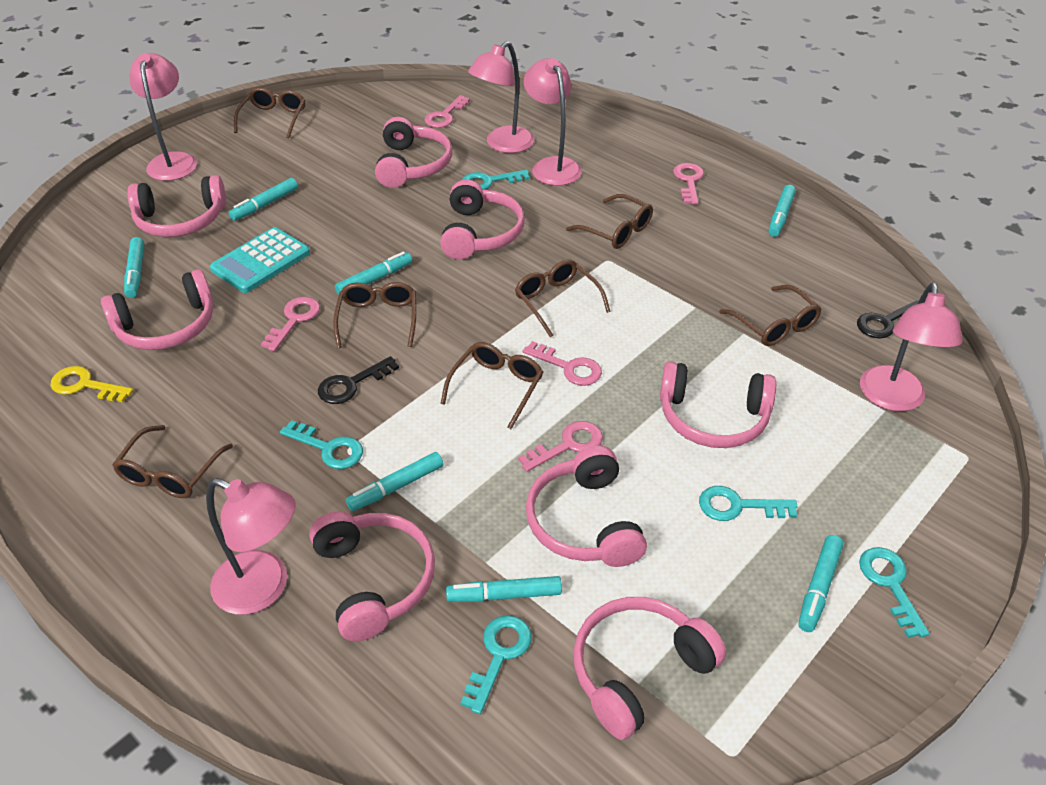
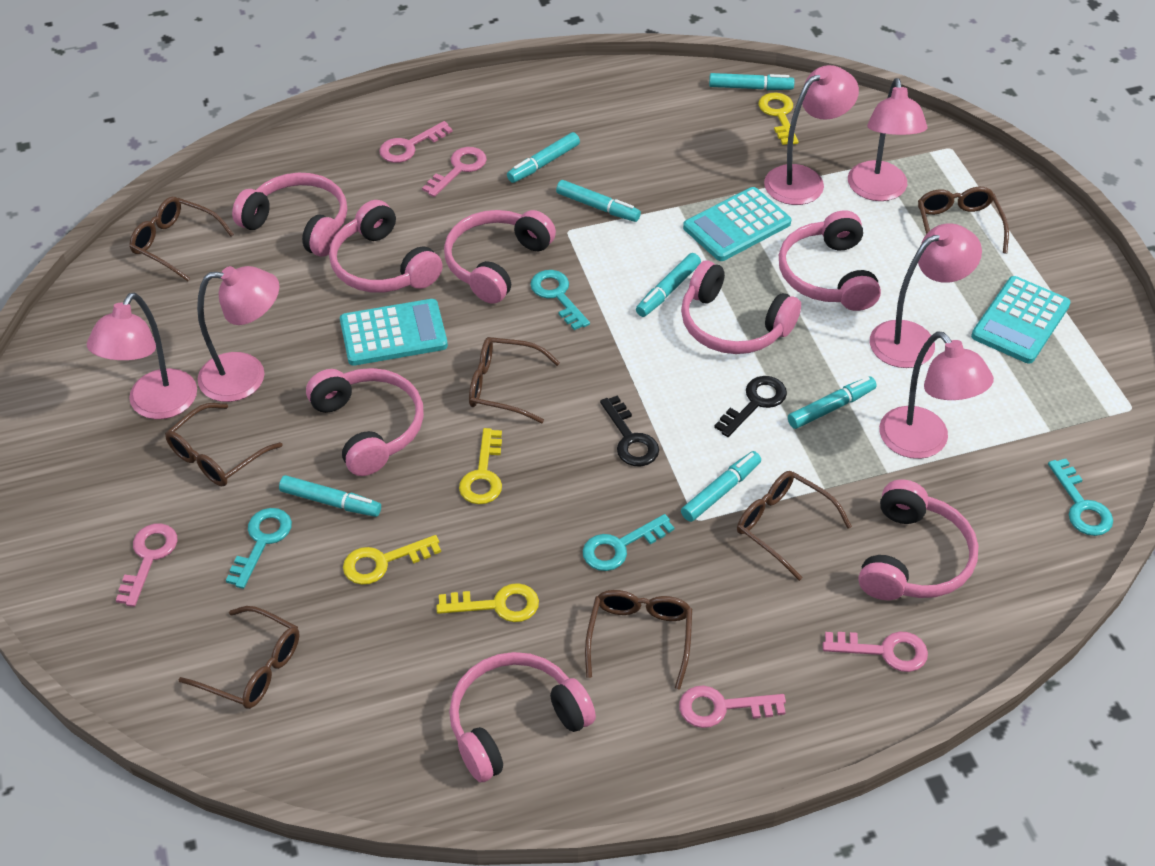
pink lamp: 5 -> 6
turquoise calculator: 1 -> 3
turquoise key: 5 -> 4
yellow key: 1 -> 4

